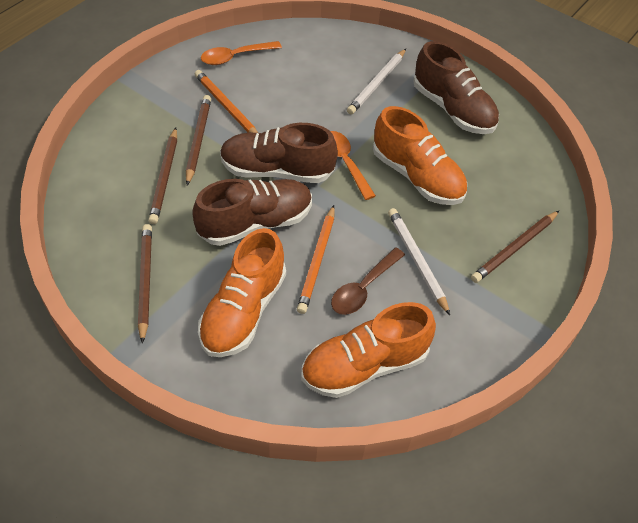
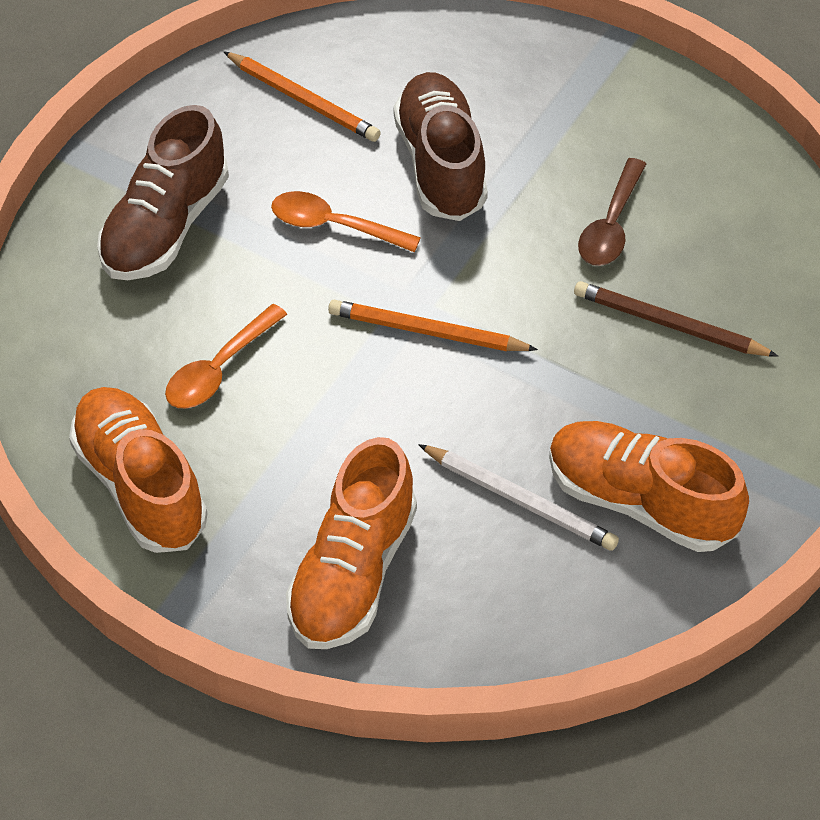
brown pencil: 4 -> 1
brown shoe: 3 -> 2
white pencil: 2 -> 1

